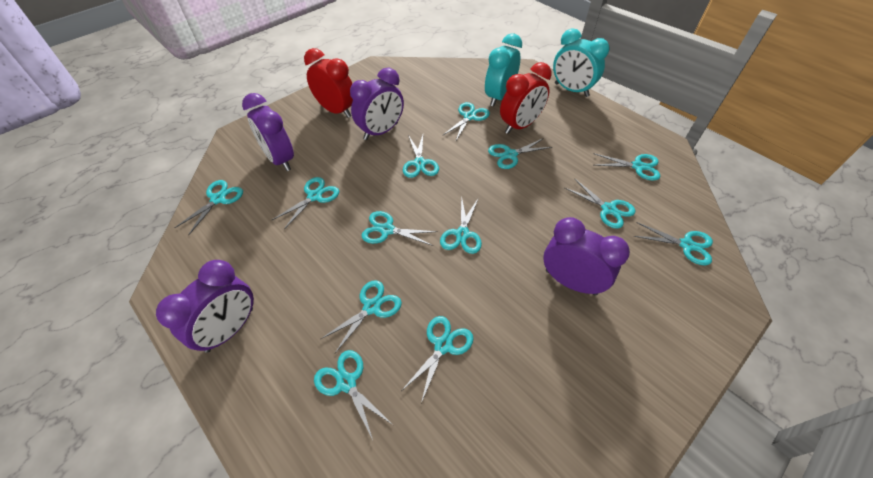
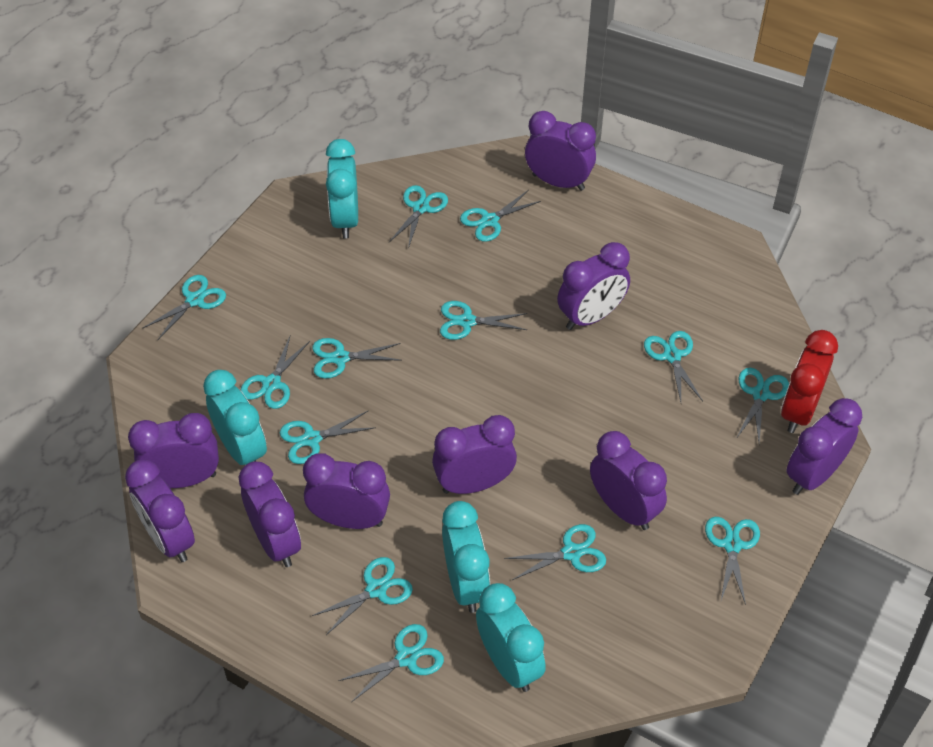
purple clock: 4 -> 9
red clock: 2 -> 1
turquoise clock: 2 -> 4

